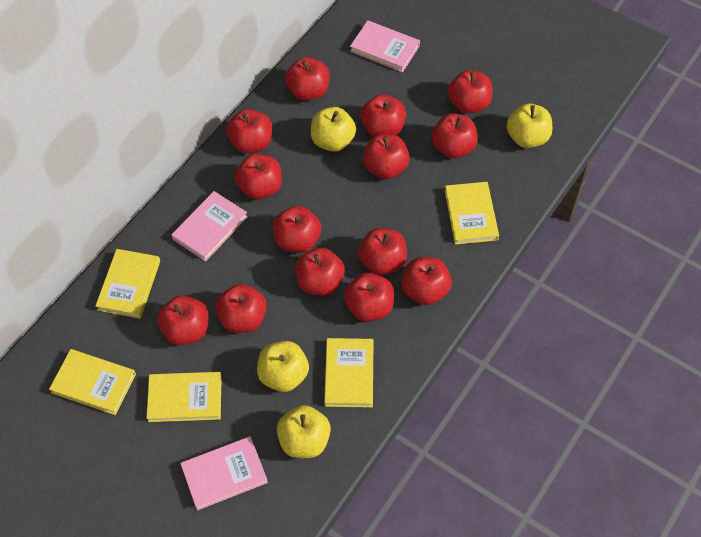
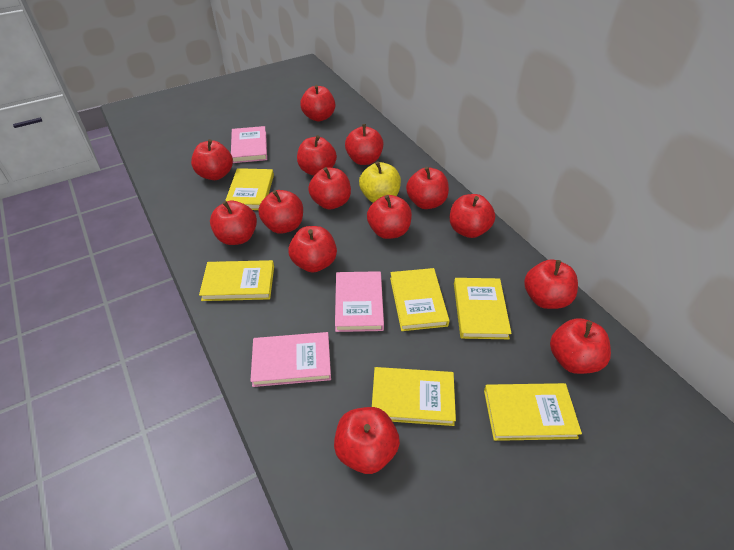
yellow apple: 4 -> 1
yellow book: 5 -> 6

